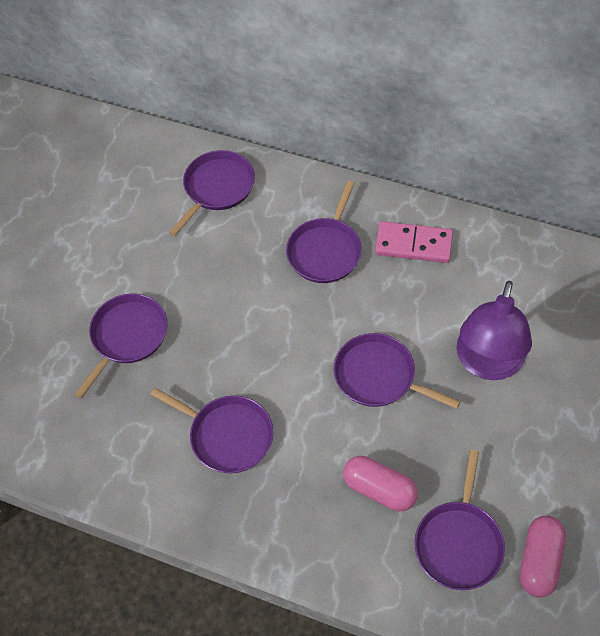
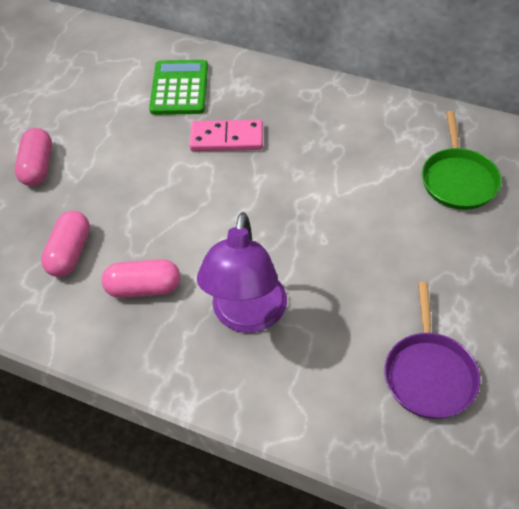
green calculator: 0 -> 1
green pan: 0 -> 1
pink capsule: 2 -> 3
purple pan: 6 -> 1

